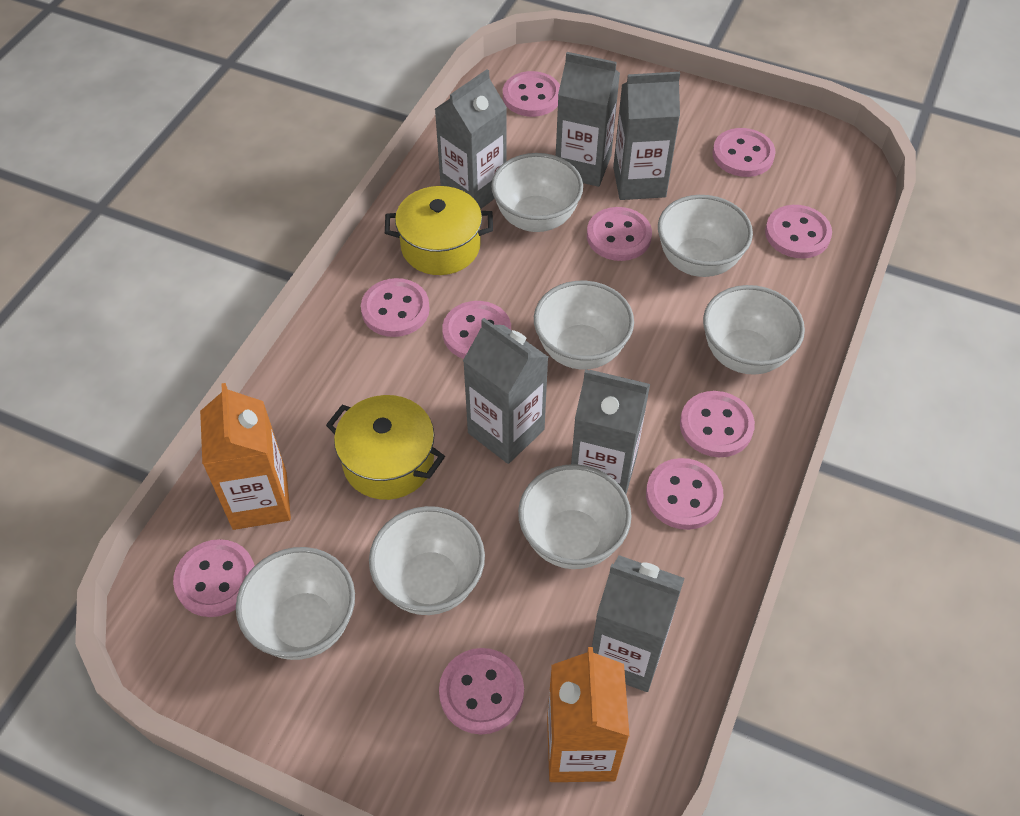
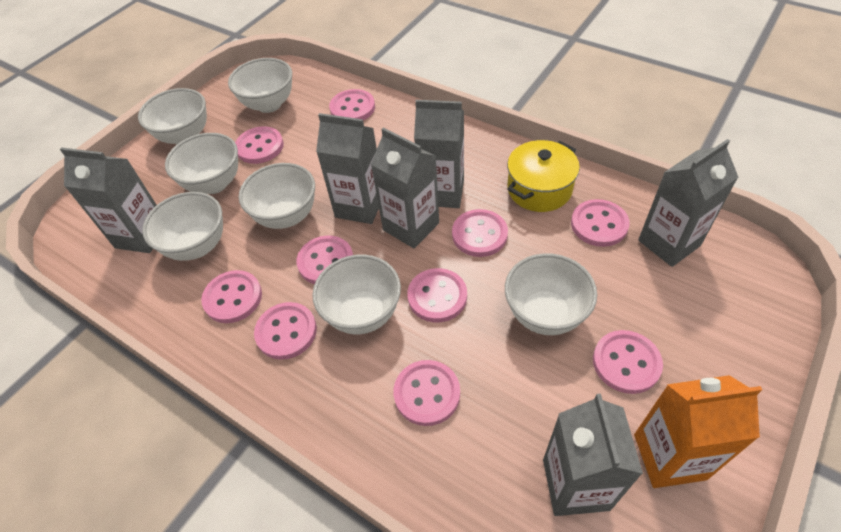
orange carton: 2 -> 1
yellow pot: 2 -> 1

